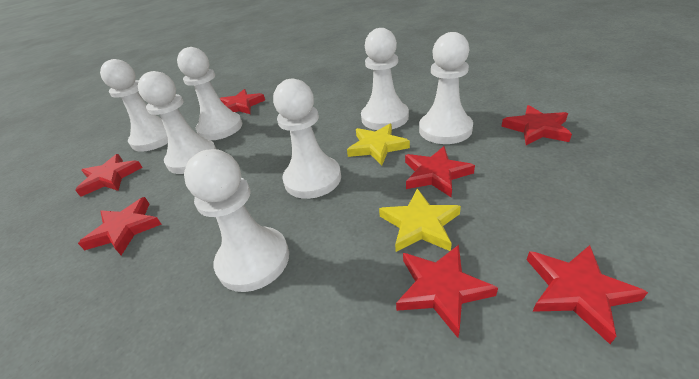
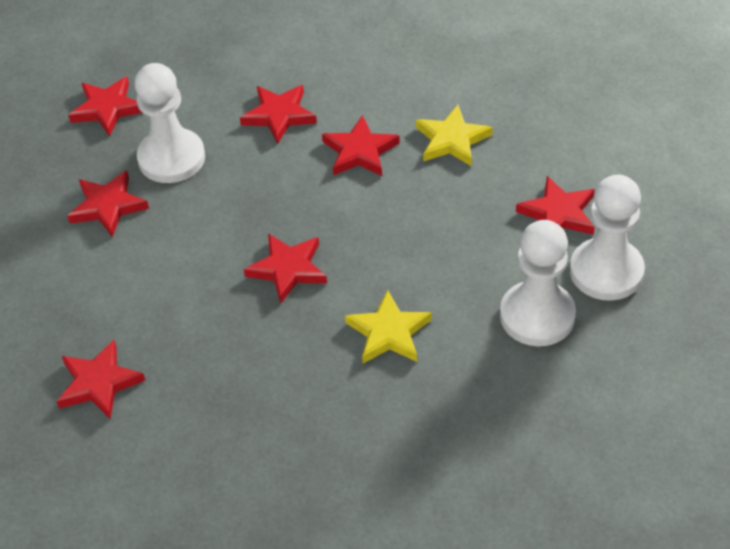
white pawn: 7 -> 3

